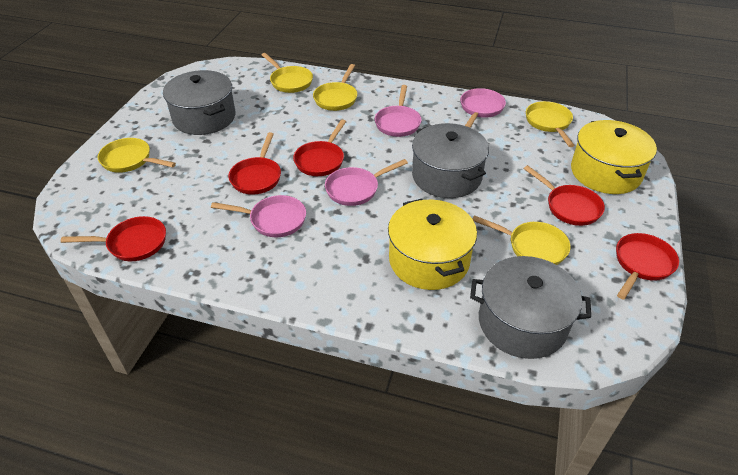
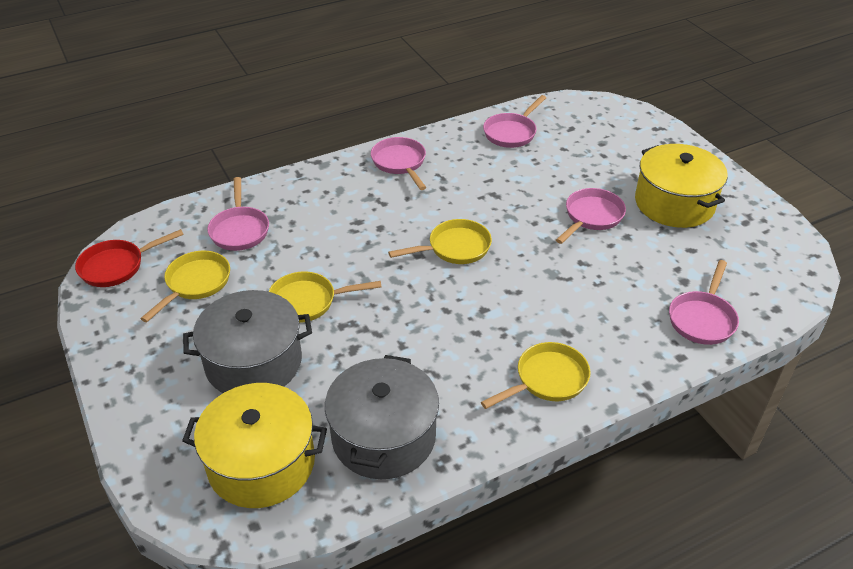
grey pot: 3 -> 2
pink pan: 4 -> 5
red pan: 5 -> 1
yellow pan: 5 -> 4

